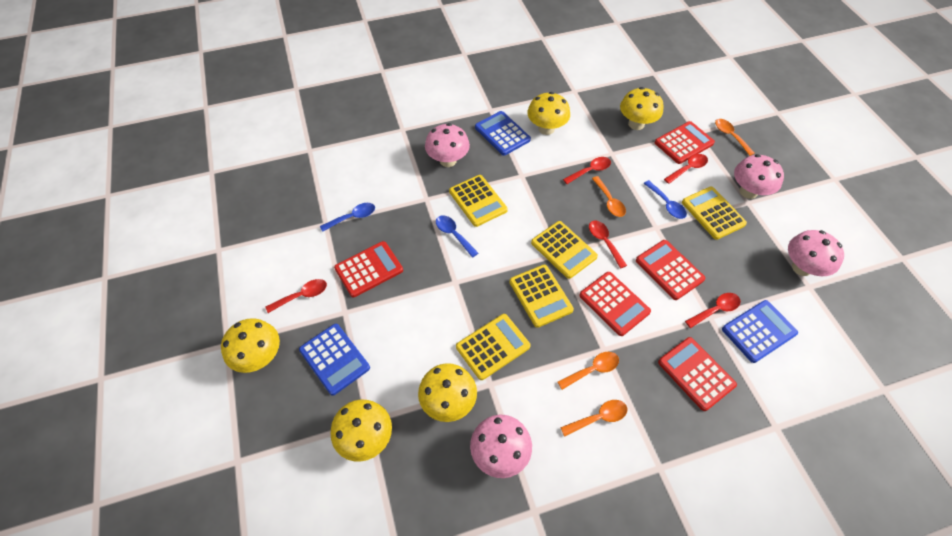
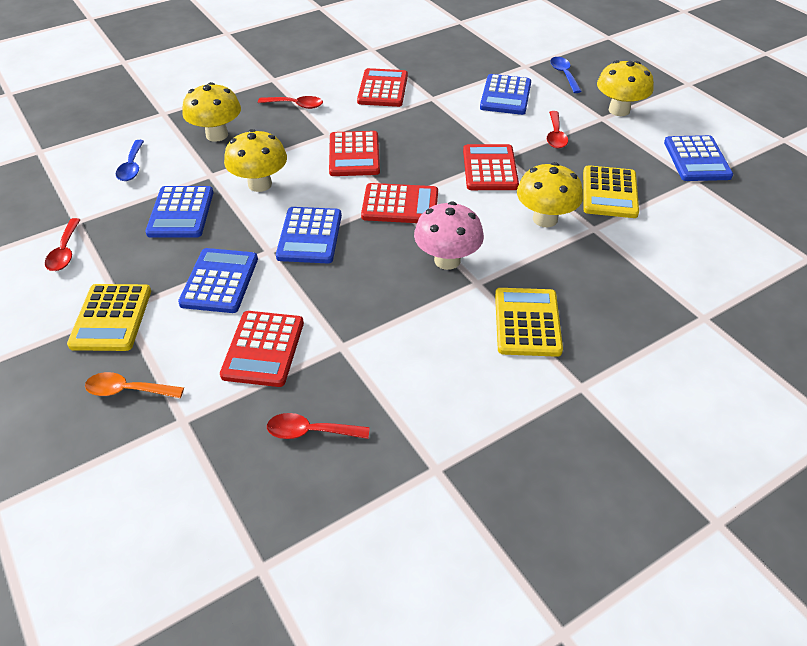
blue calculator: 3 -> 5
blue spoon: 3 -> 2
orange spoon: 4 -> 1
pink mushroom: 4 -> 1
red spoon: 5 -> 4
yellow calculator: 5 -> 3
yellow mushroom: 5 -> 4

